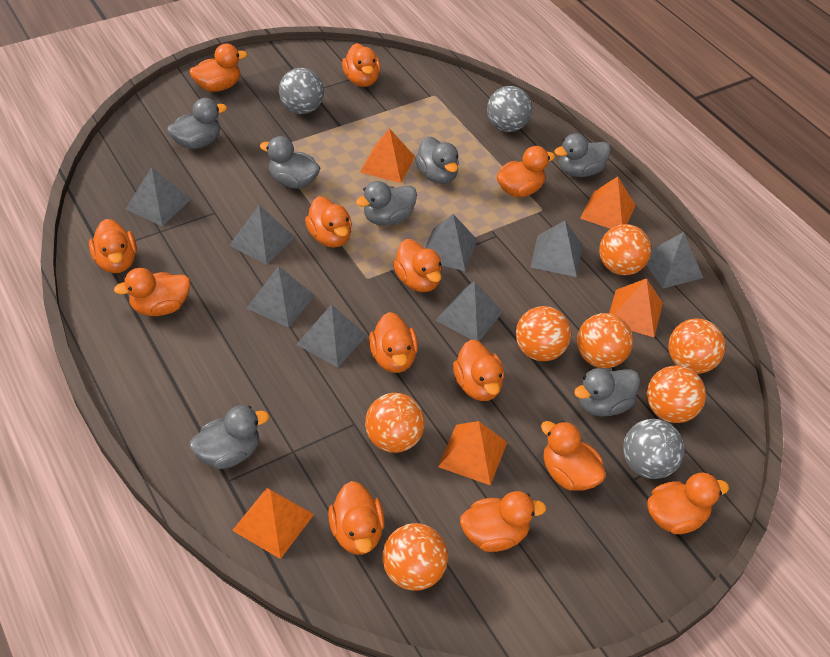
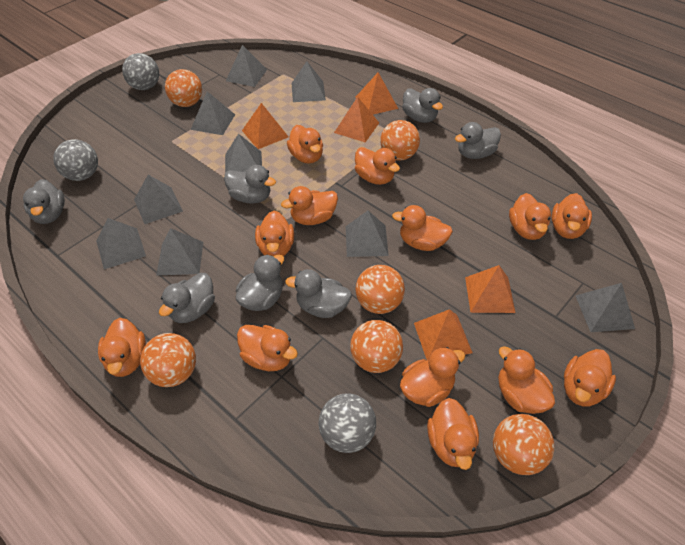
grey pyramid: 8 -> 9
orange ball: 7 -> 6

